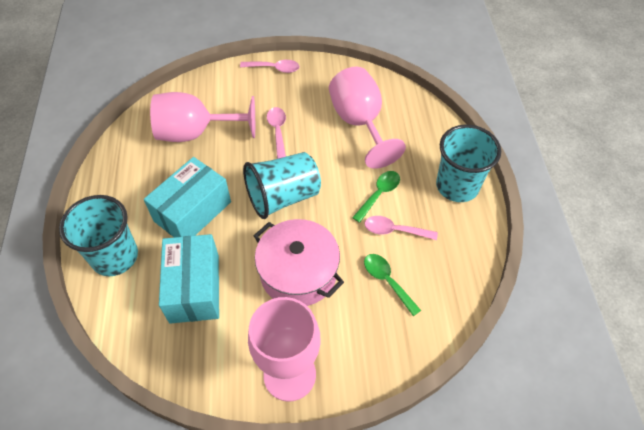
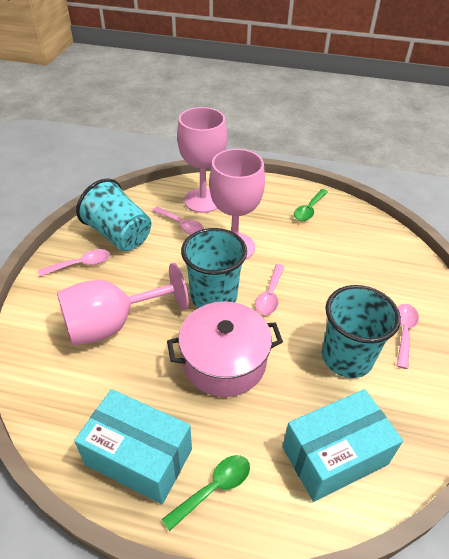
pink spoon: 3 -> 4

